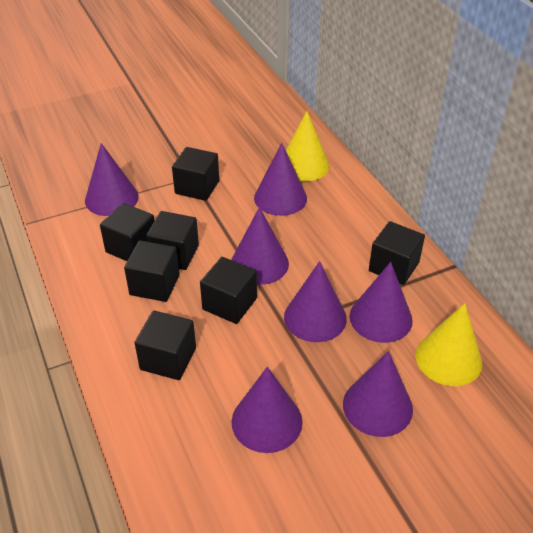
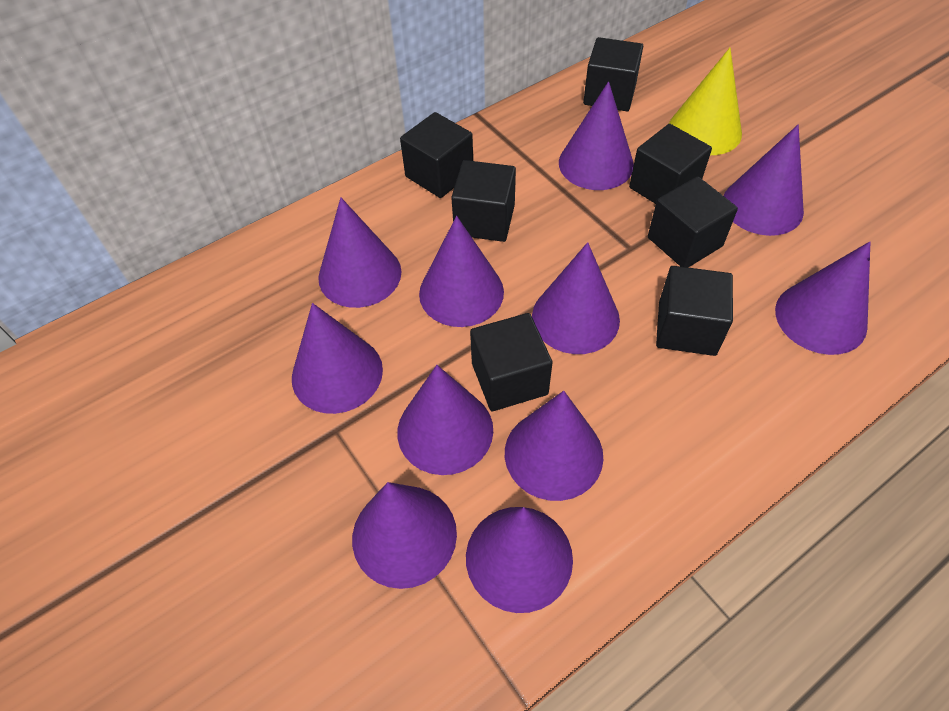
purple cone: 7 -> 11
yellow cone: 2 -> 1

